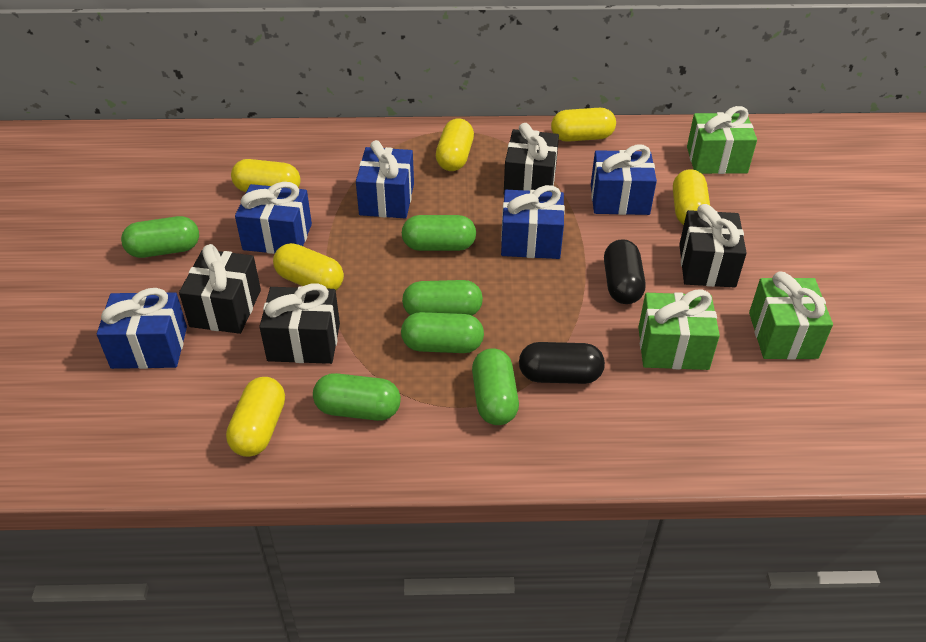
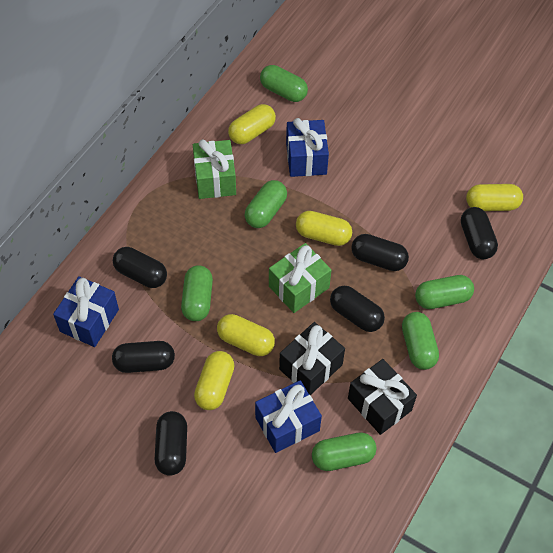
black capsule: 2 -> 6
black gift: 4 -> 2
blue gift: 5 -> 3
green gift: 3 -> 2
yellow capsule: 6 -> 5

